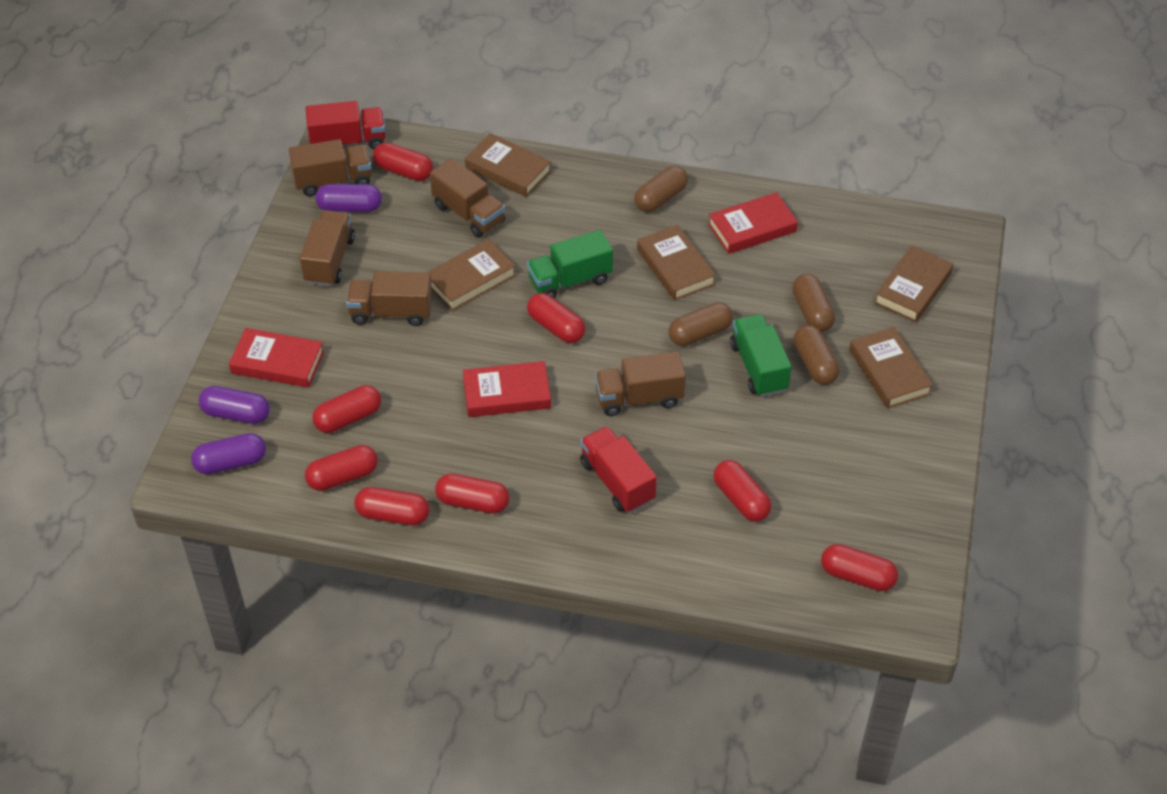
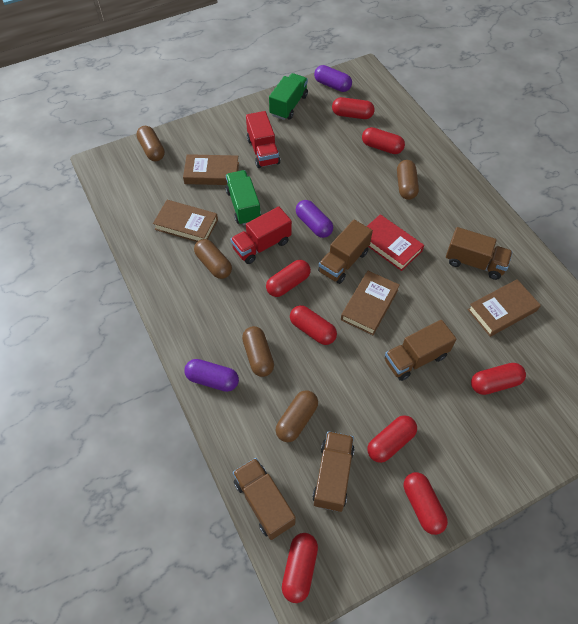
brown book: 5 -> 4
brown capsule: 4 -> 5
red book: 3 -> 1

